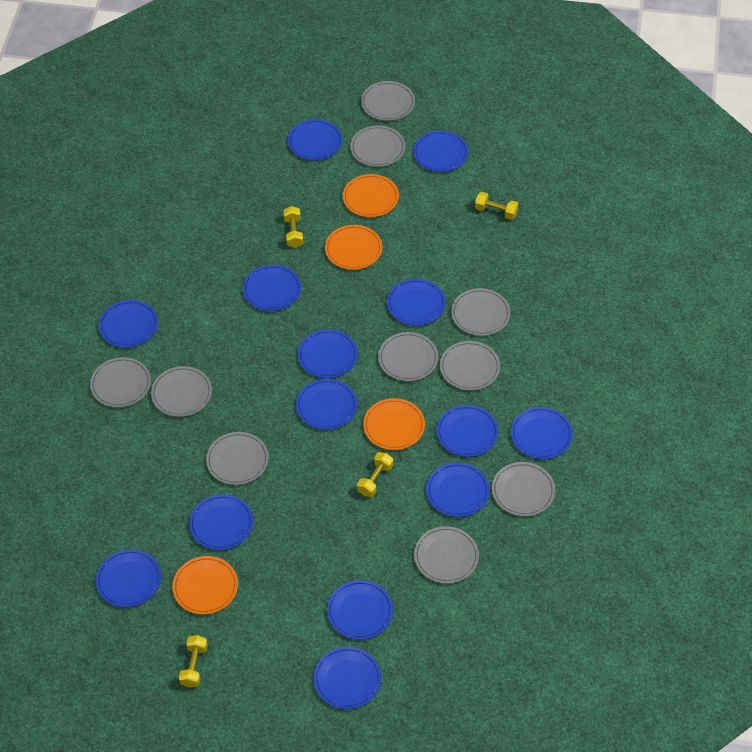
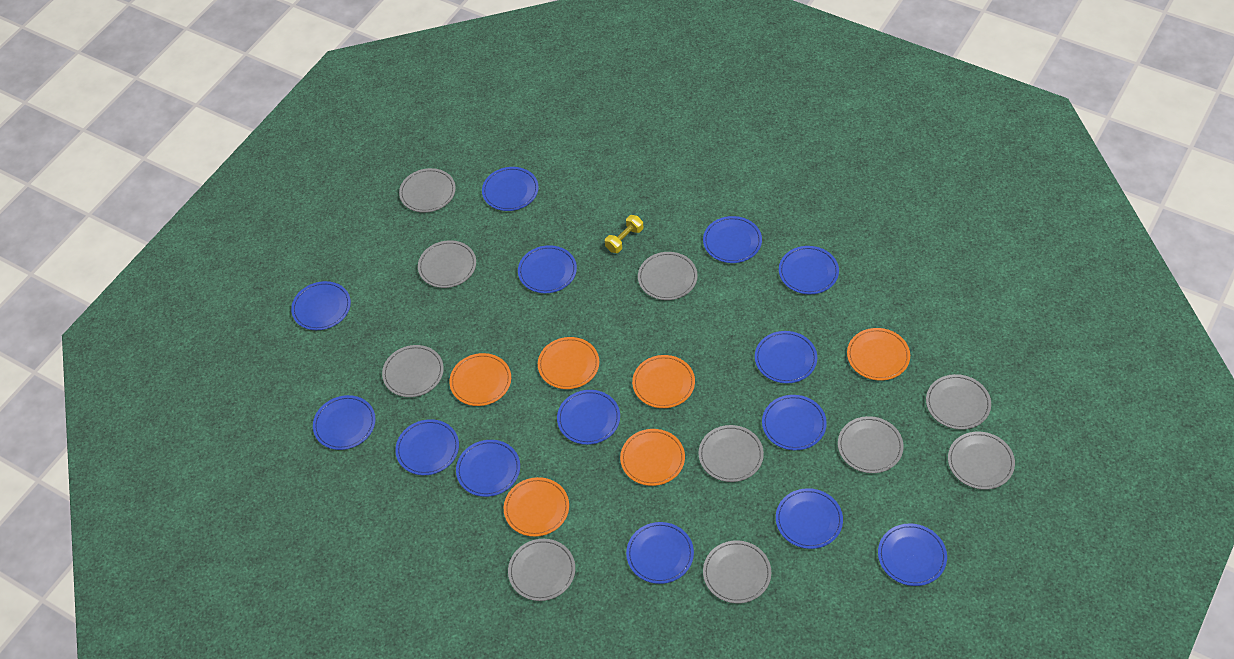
orange plate: 4 -> 6
yellow dumbbell: 4 -> 1

